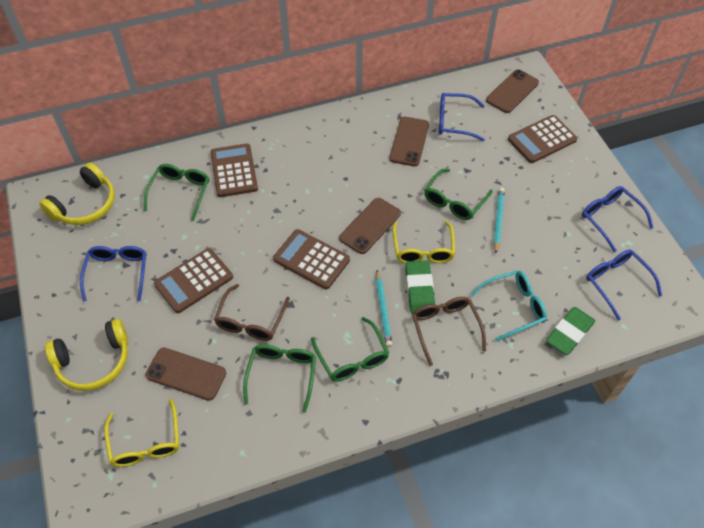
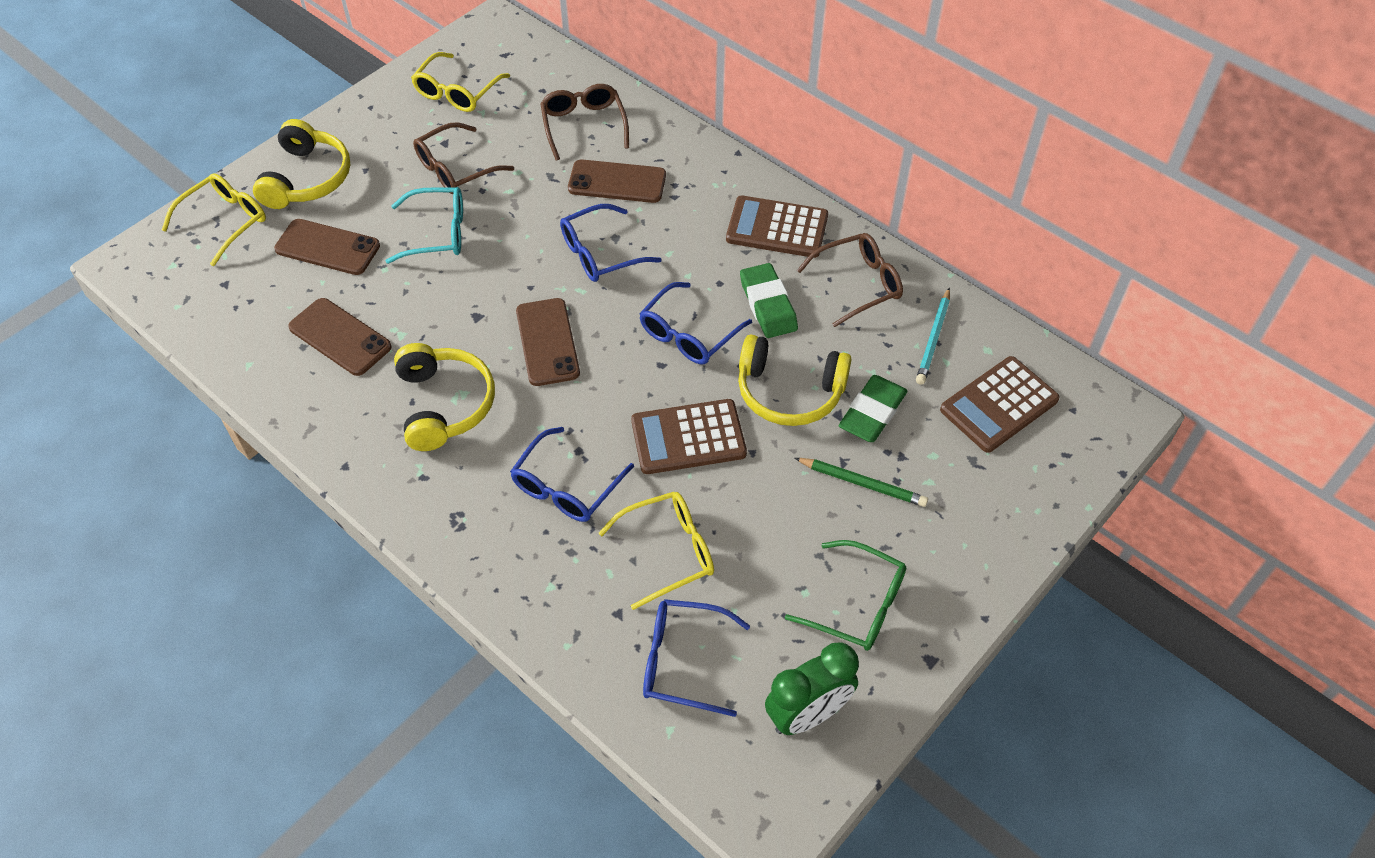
brown calculator: 4 -> 3
brown glasses: 2 -> 3
green clock: 0 -> 1
green glasses: 4 -> 1
green pencil: 0 -> 1
turquoise pencil: 2 -> 1
yellow glasses: 2 -> 3
yellow headphones: 2 -> 3

